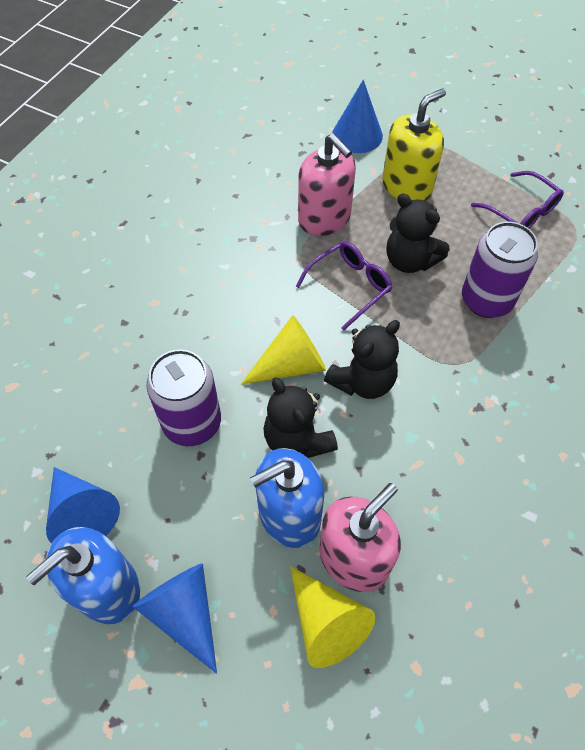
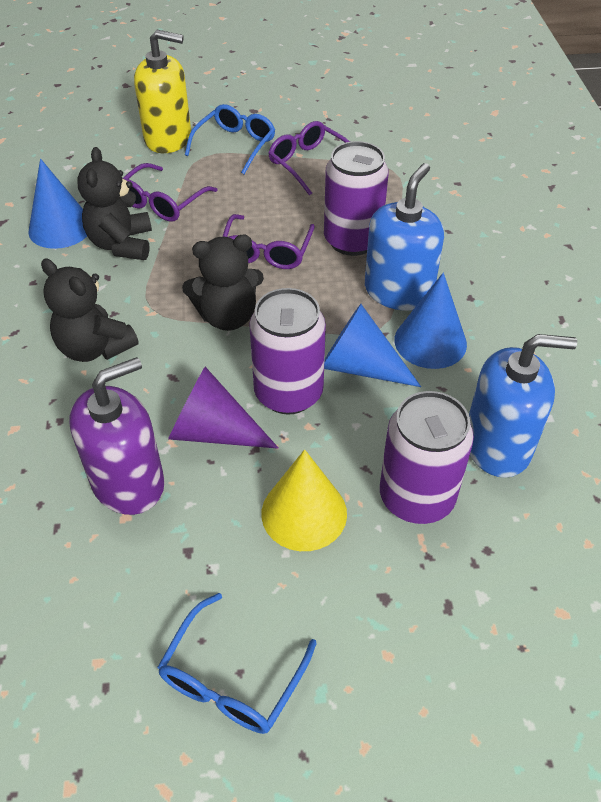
blue glasses: 0 -> 2
pink soap dispenser: 2 -> 0
purple can: 2 -> 3
purple cone: 0 -> 1
purple glasses: 2 -> 3
purple soap dispenser: 0 -> 1
yellow cone: 2 -> 1

